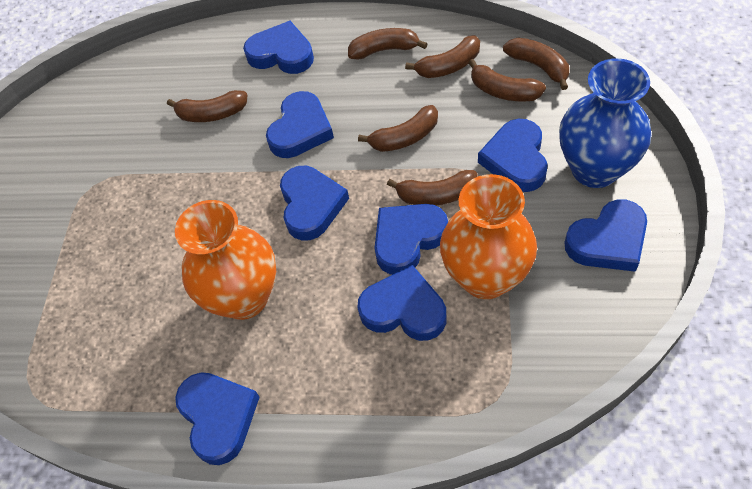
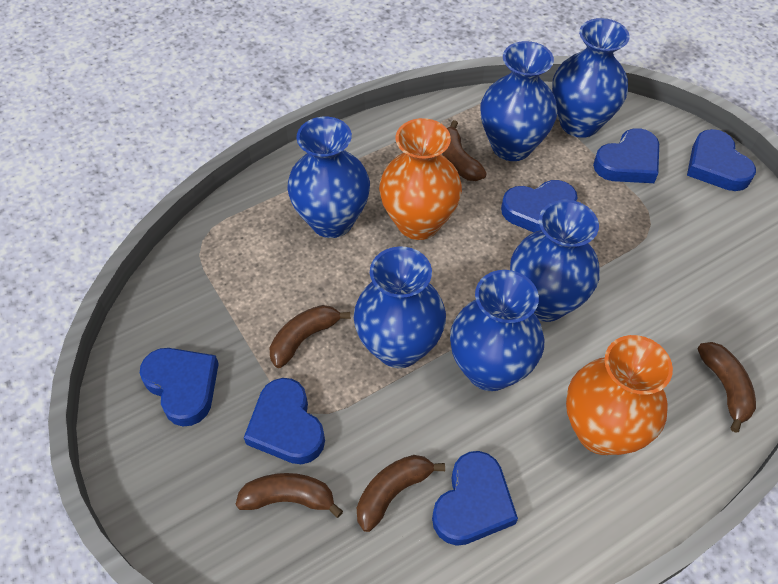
blue heart: 8 -> 6
blue vase: 1 -> 6
brown banana: 7 -> 5

